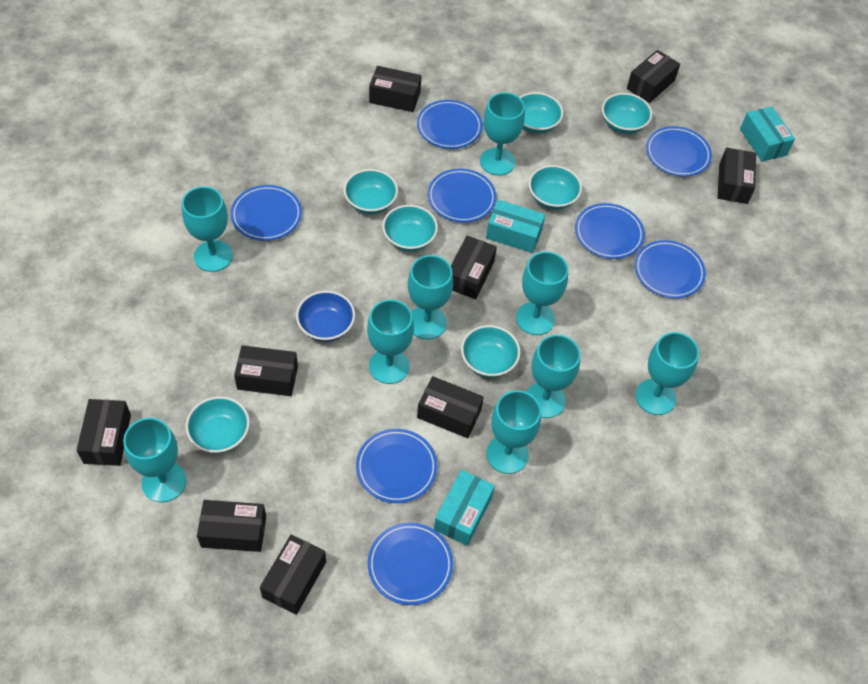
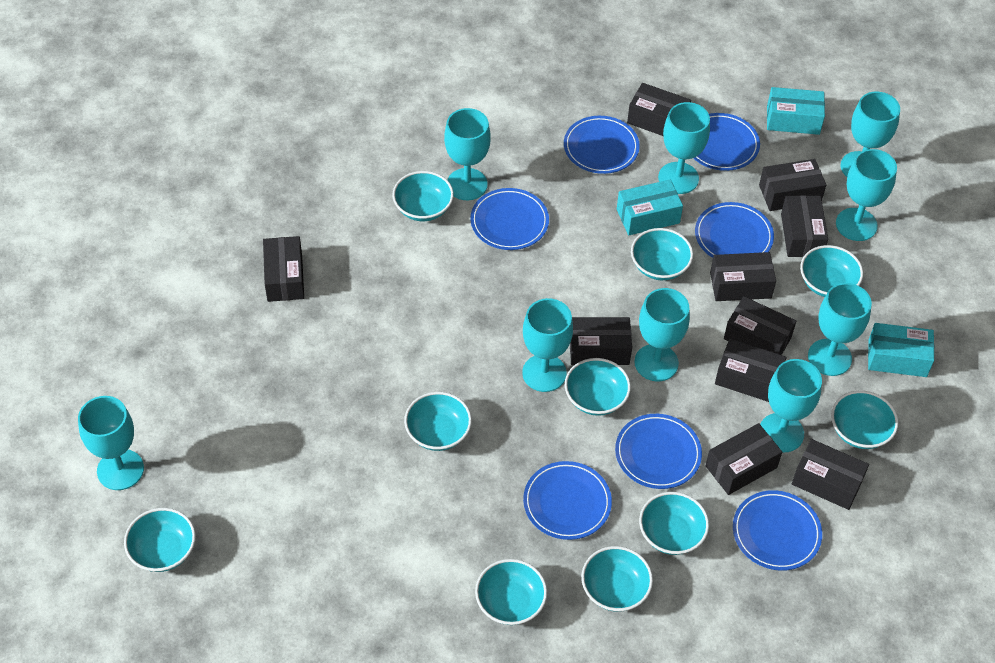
black box: 9 -> 10
blue bowl: 1 -> 0
blue plate: 8 -> 7
turquoise bowl: 7 -> 10

